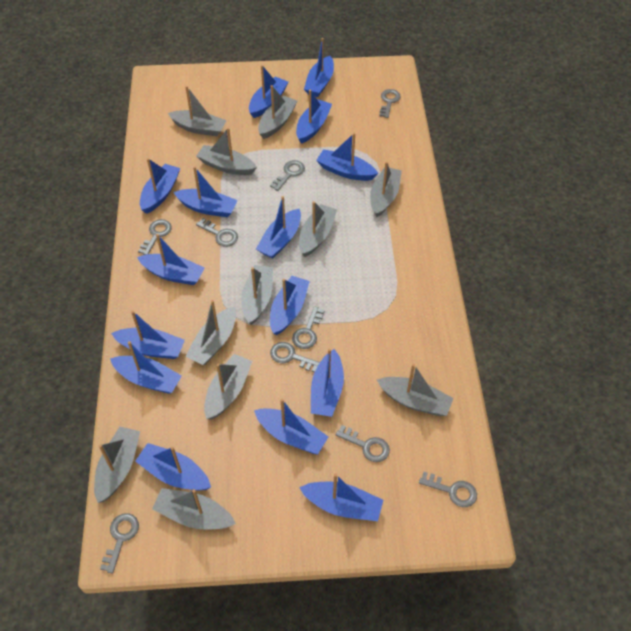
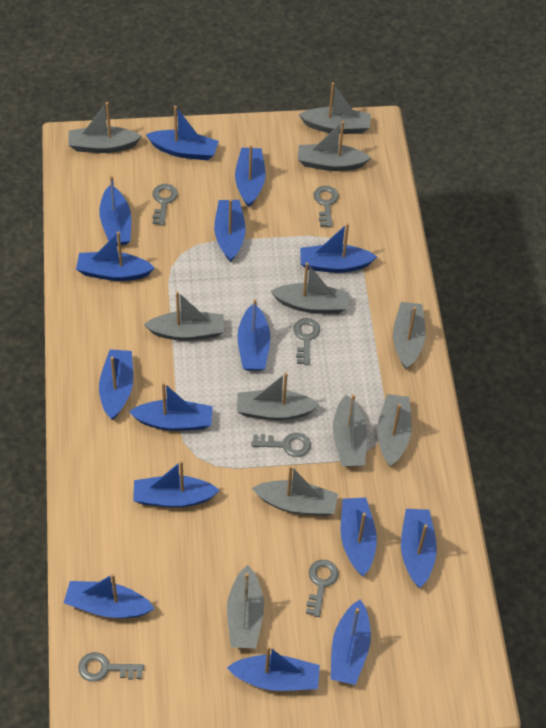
grey key: 9 -> 6

